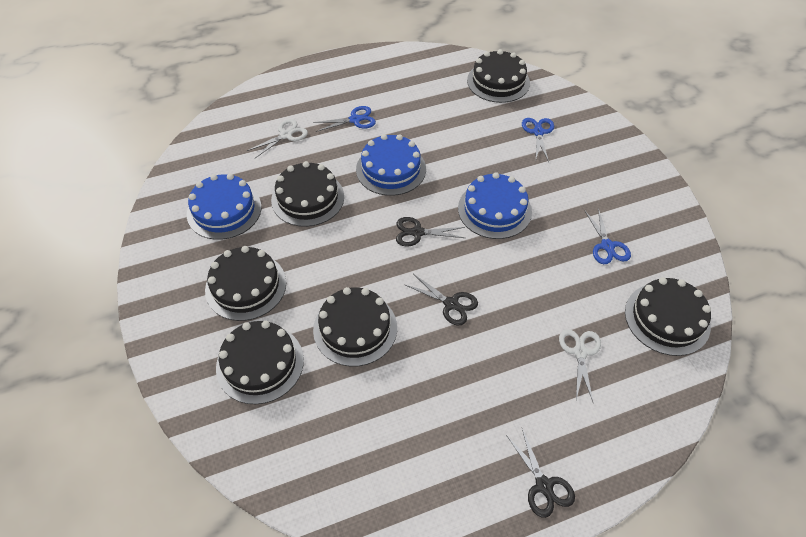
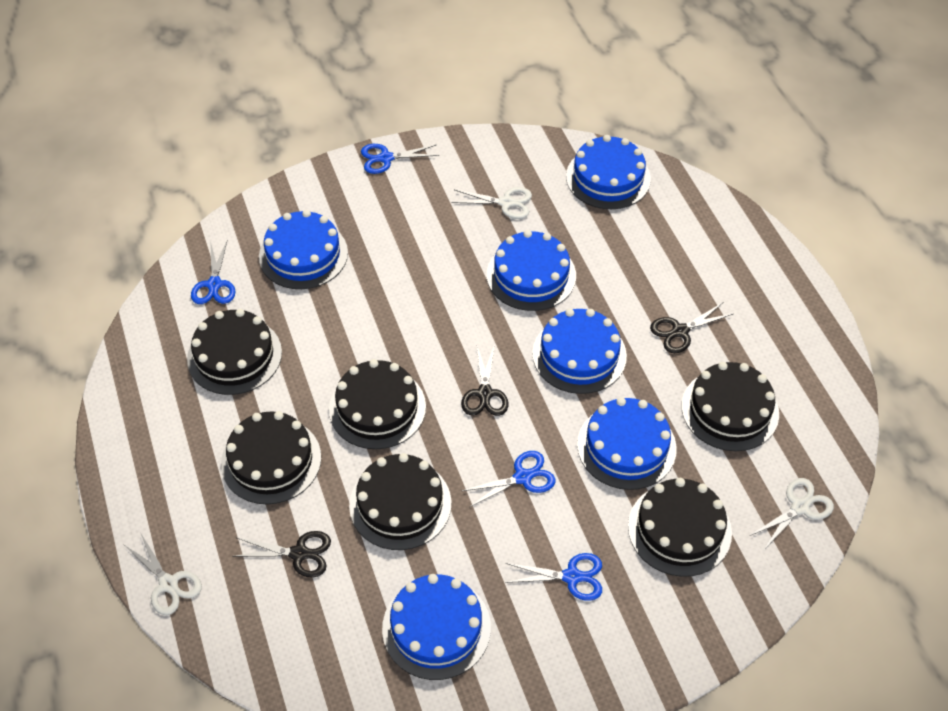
blue cake: 3 -> 6
blue scissors: 3 -> 4
white scissors: 2 -> 3

